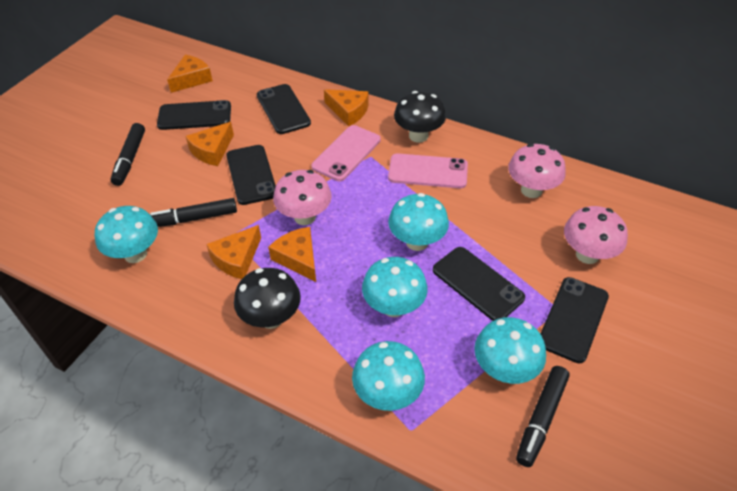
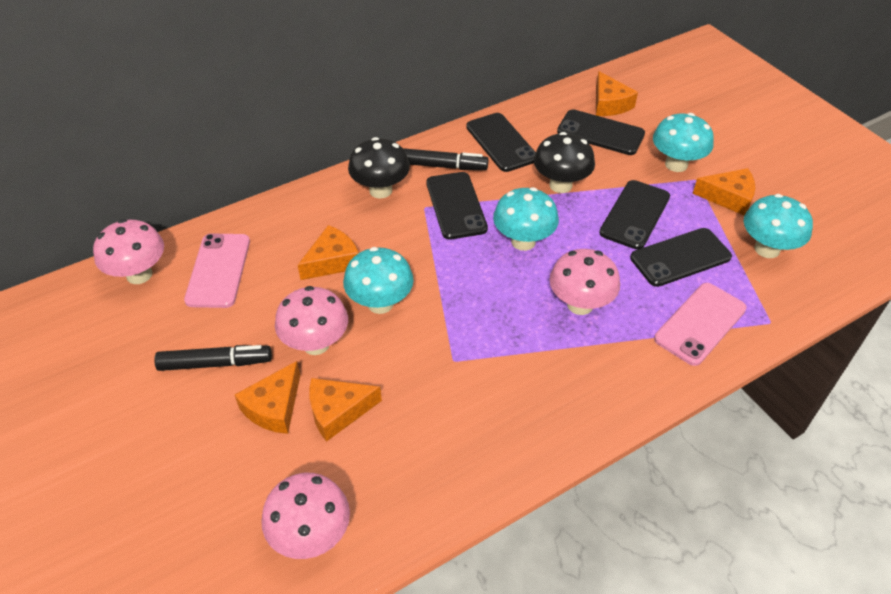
black marker: 3 -> 2
pink mushroom: 3 -> 4
turquoise mushroom: 5 -> 4

